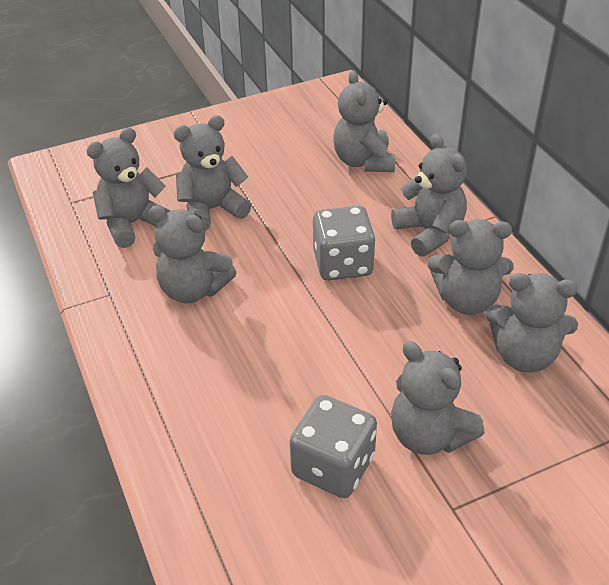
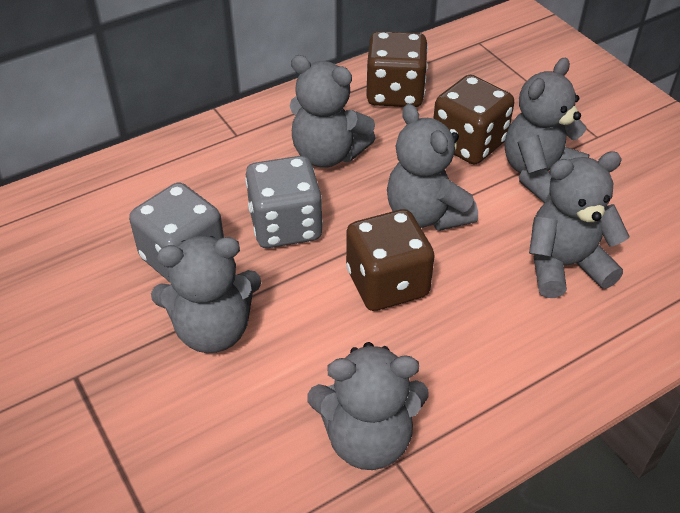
brown dice: 0 -> 3
grey teddy bear: 8 -> 6

